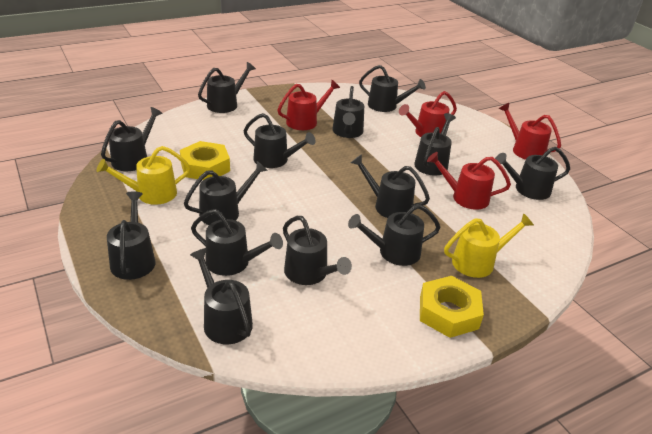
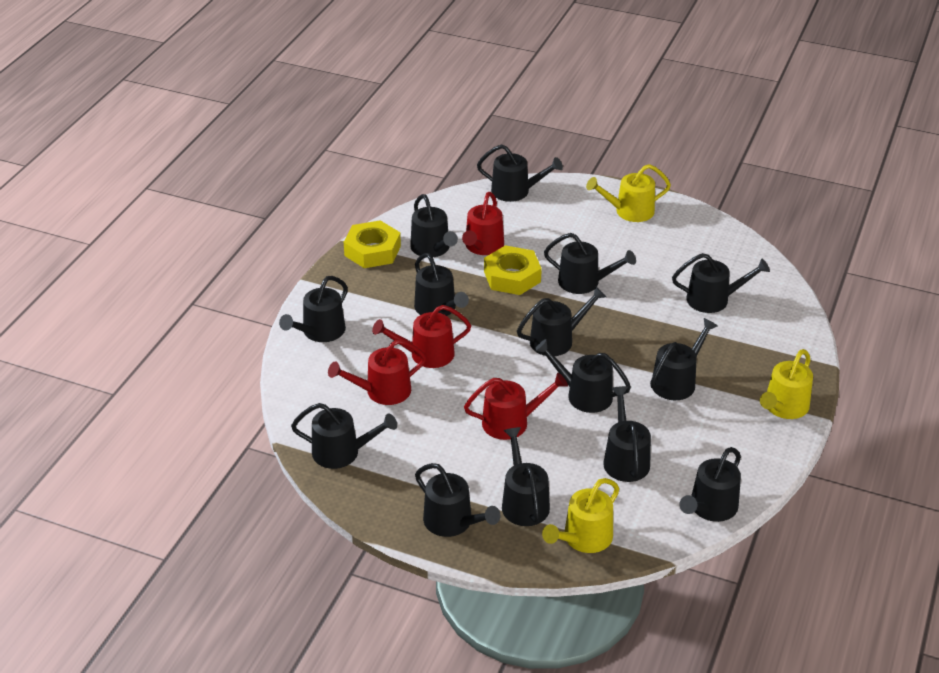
yellow watering can: 2 -> 3

